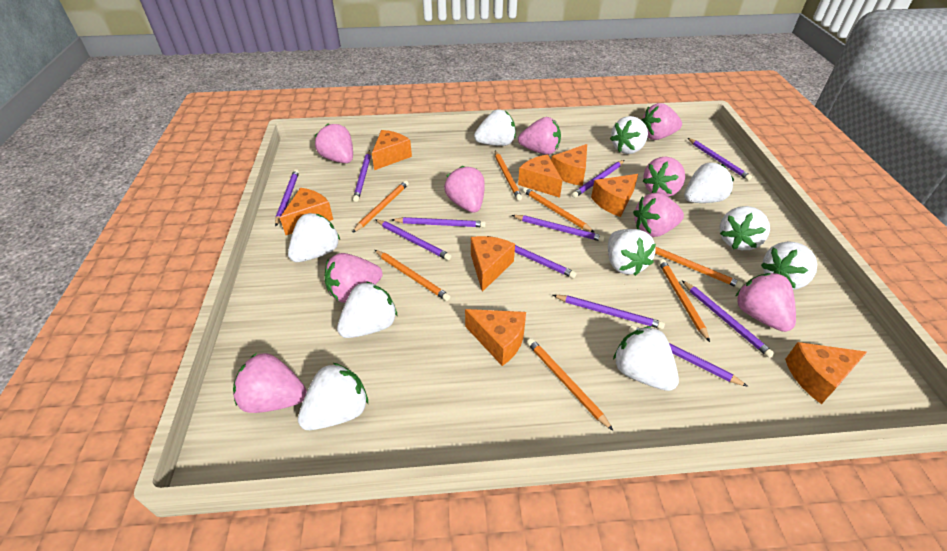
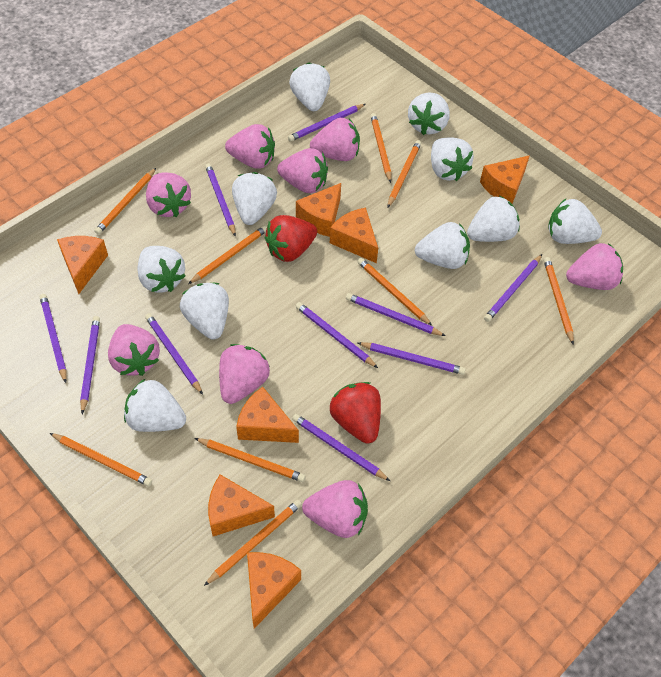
orange cheese: 8 -> 7
orange pencil: 7 -> 9
pink strawberry: 9 -> 8
purple pencil: 11 -> 10
red strawberry: 0 -> 2

